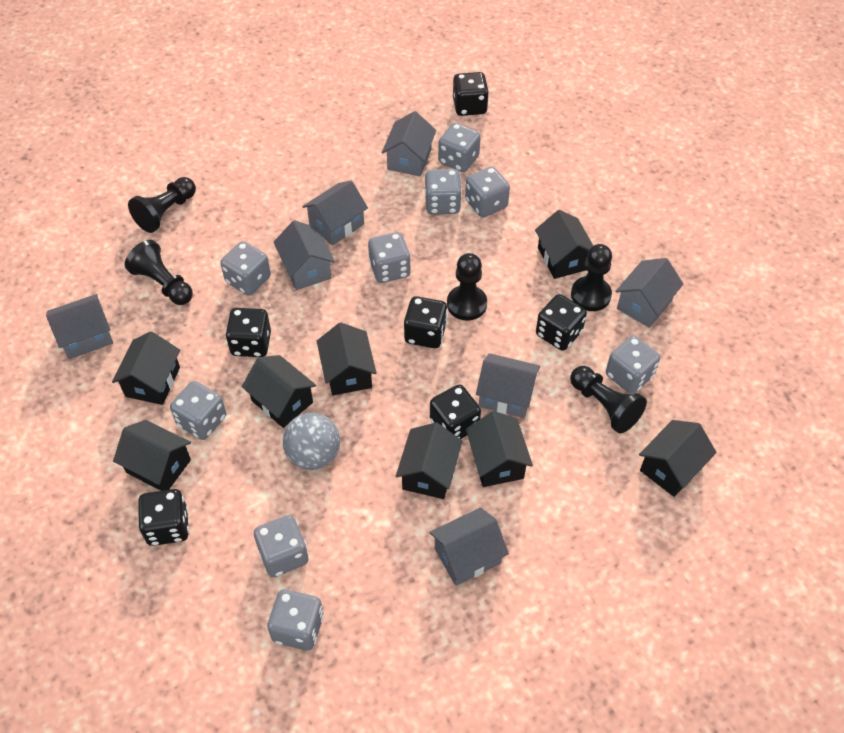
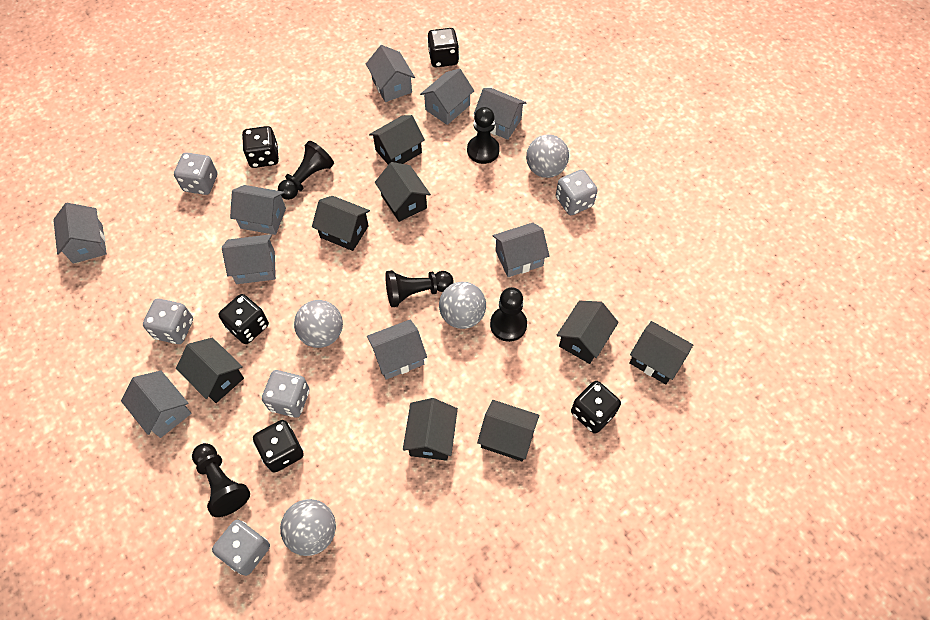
black dice: 6 -> 5
grey ball: 1 -> 4
grey dice: 9 -> 5
grey house: 7 -> 9

